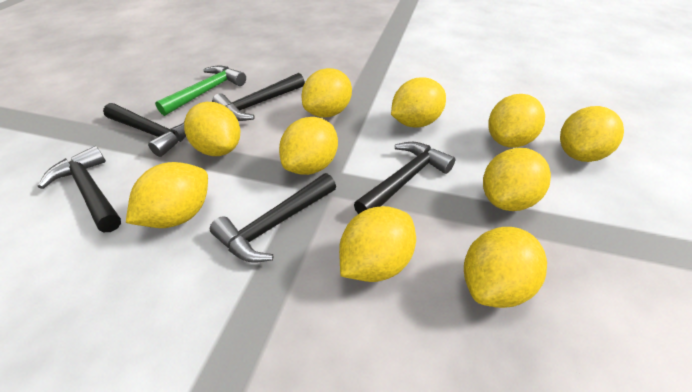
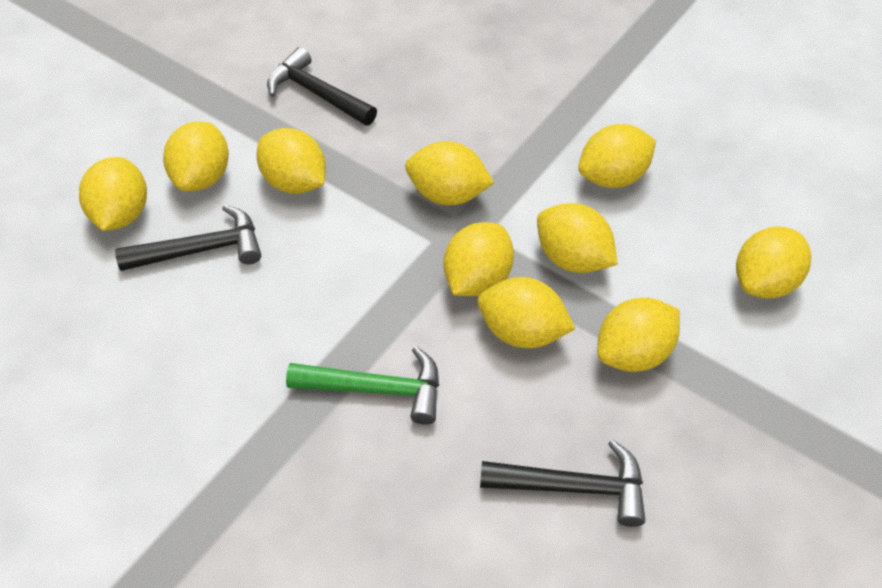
black hammer: 5 -> 3

